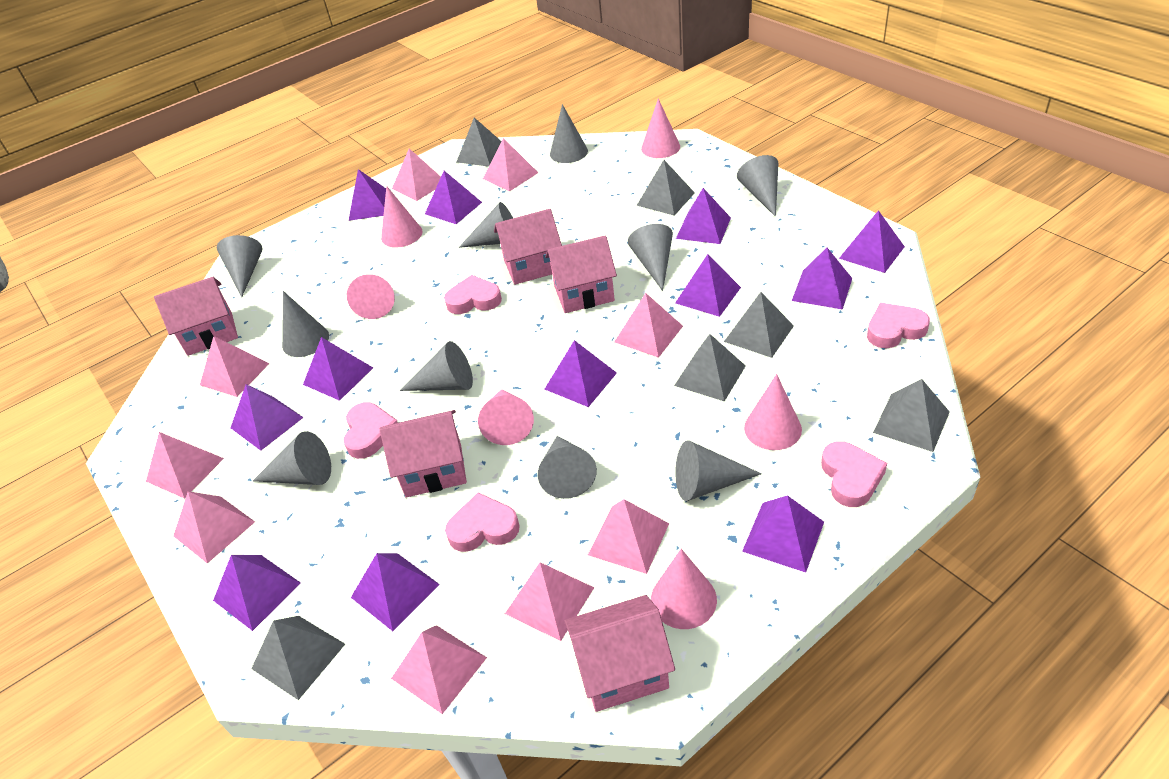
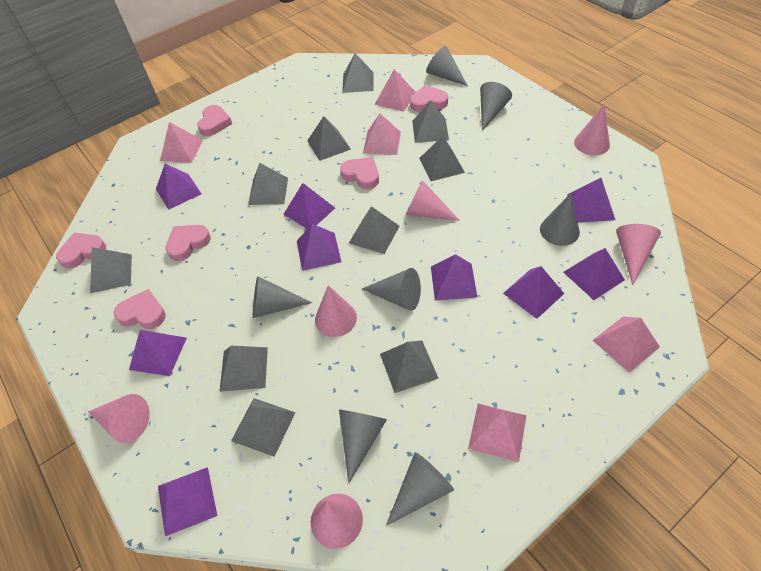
grey cone: 10 -> 7
grey pyramid: 6 -> 10
pink heart: 5 -> 6
pink house: 5 -> 0
pink pyramid: 9 -> 5
purple pyramid: 12 -> 9

